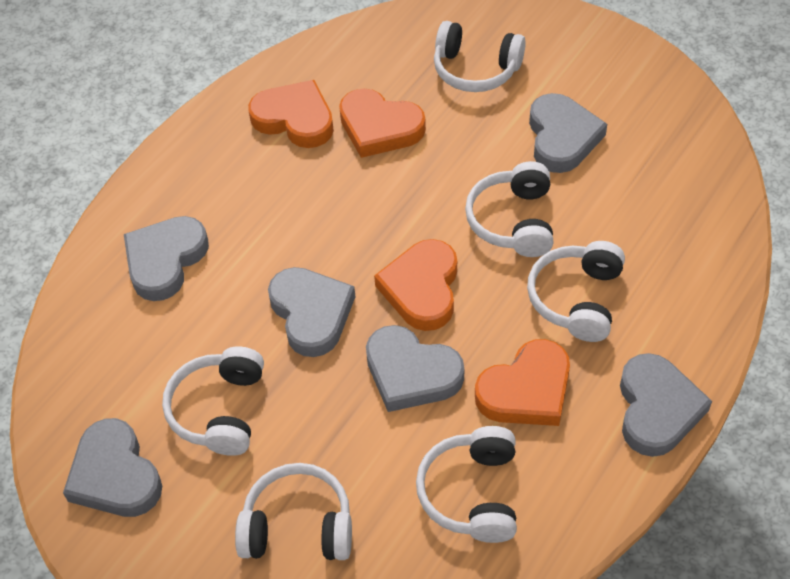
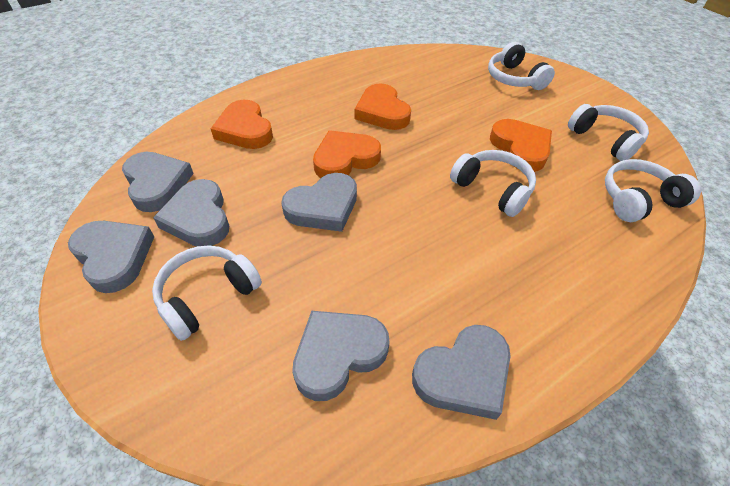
white headphones: 6 -> 5

